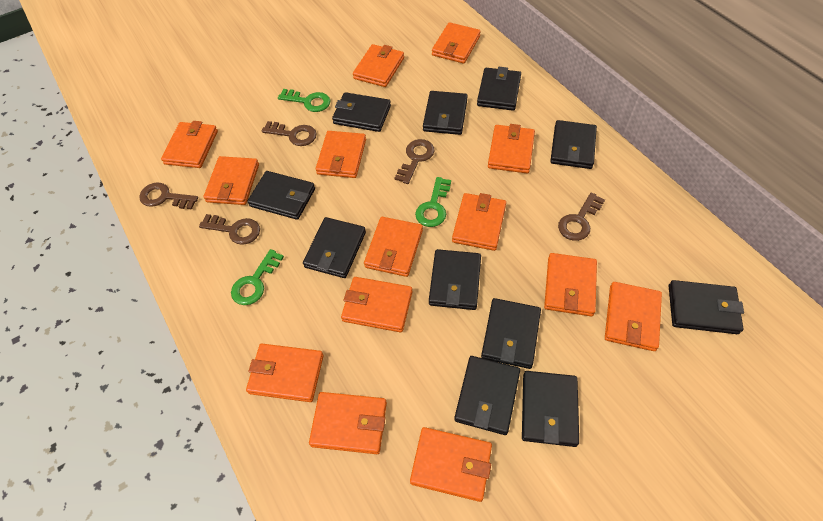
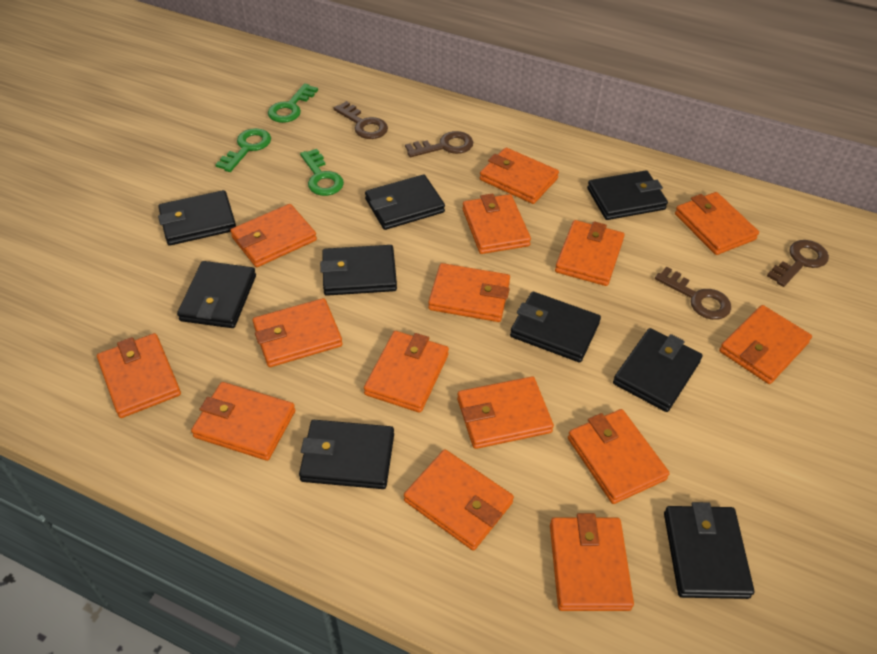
black wallet: 11 -> 9
brown key: 5 -> 4
orange wallet: 14 -> 15

